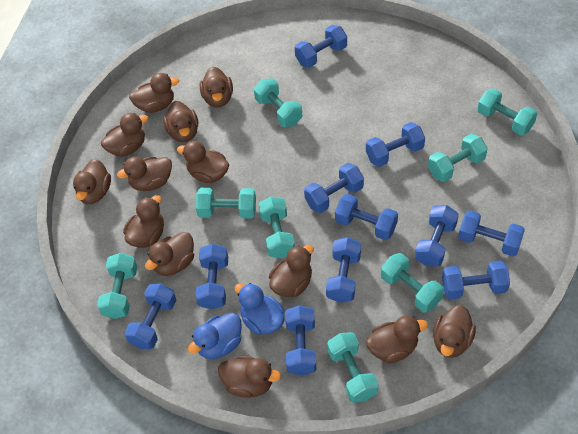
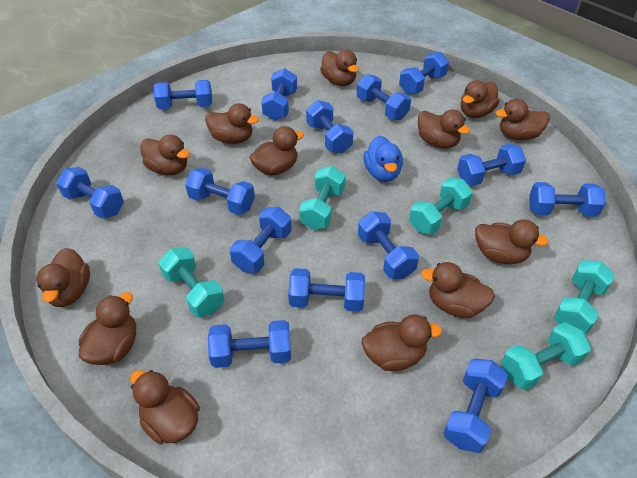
blue duck: 2 -> 1
blue dumbbell: 11 -> 14
turquoise dumbbell: 8 -> 5

